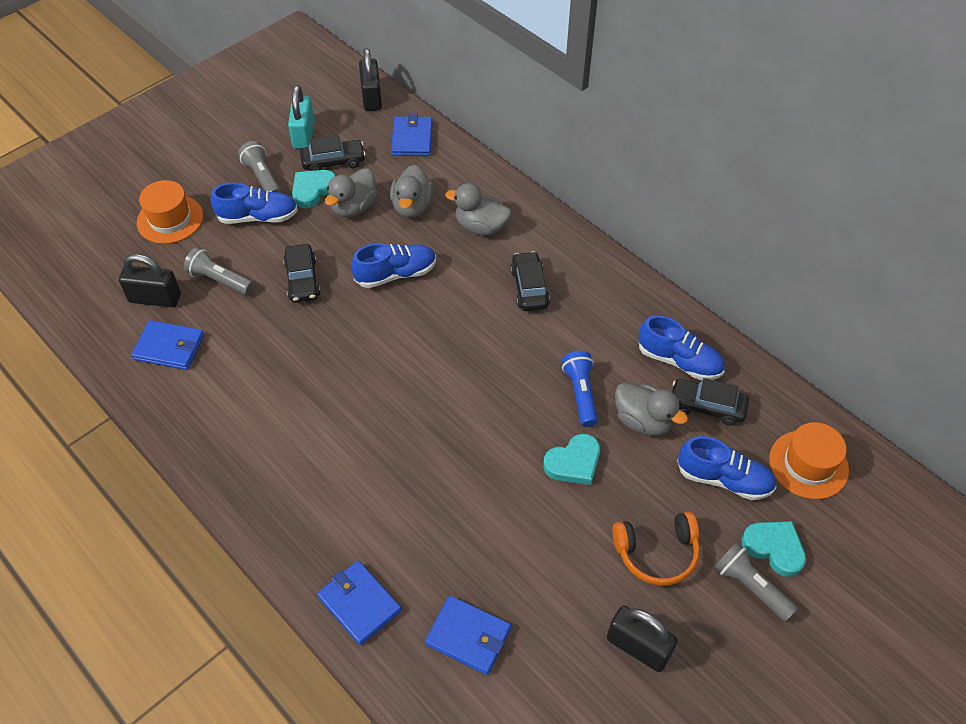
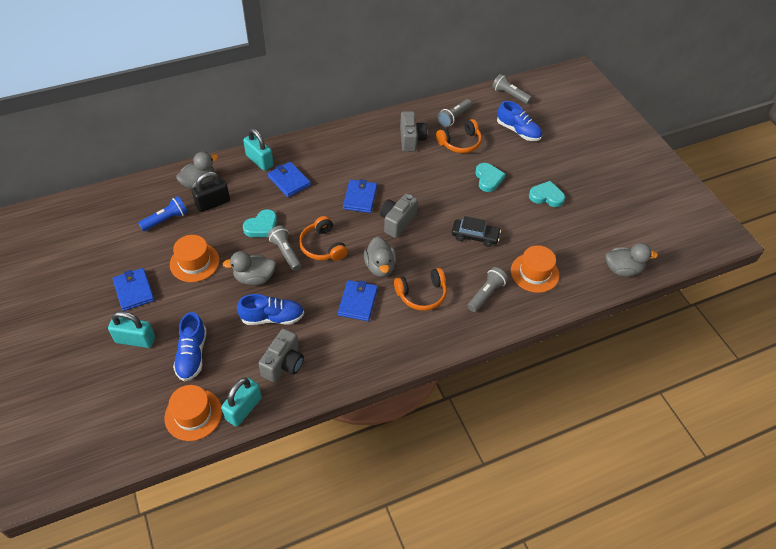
black car: 4 -> 1
black padlock: 3 -> 1
blue shoe: 4 -> 3
grey camera: 0 -> 3
grey flashlight: 3 -> 4
orange hat: 2 -> 3
orange headphones: 1 -> 3
turquoise padlock: 1 -> 3

